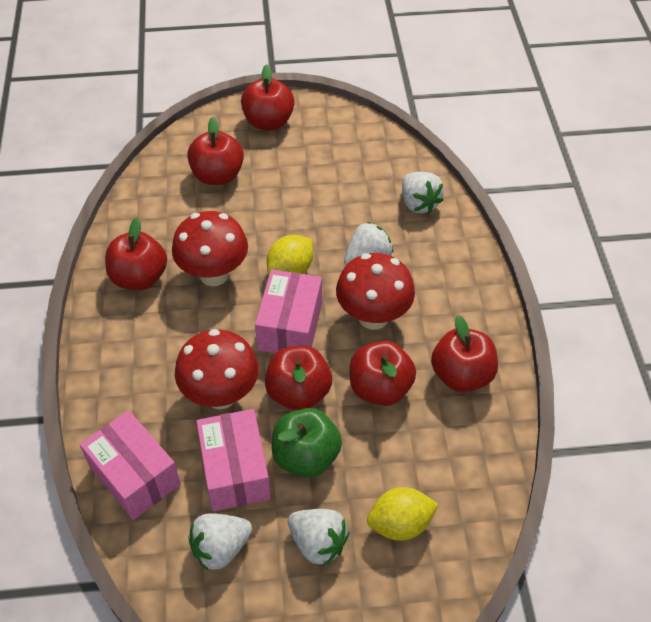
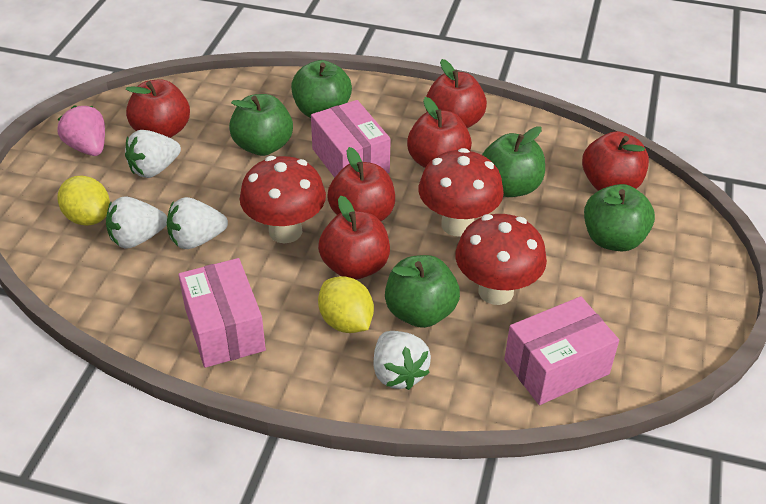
green apple: 1 -> 5
pink strawberry: 0 -> 1

